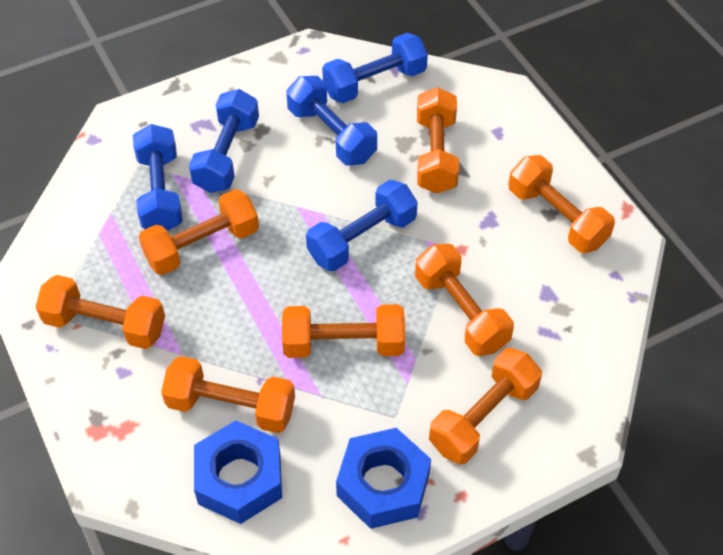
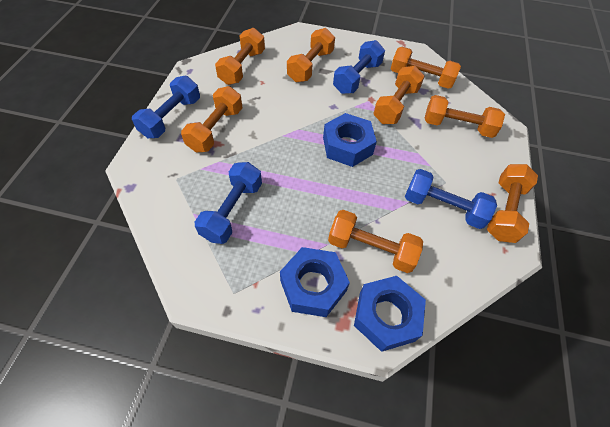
blue dumbbell: 5 -> 4
blue nut: 2 -> 3

